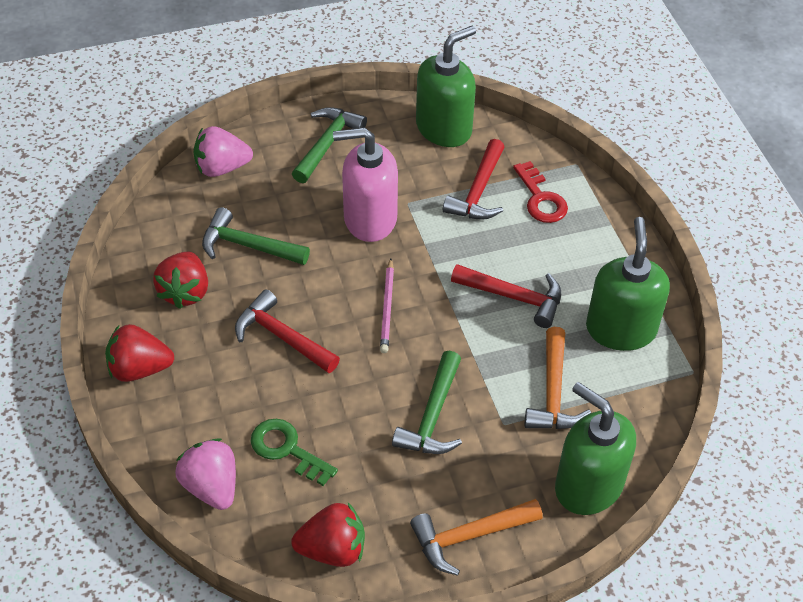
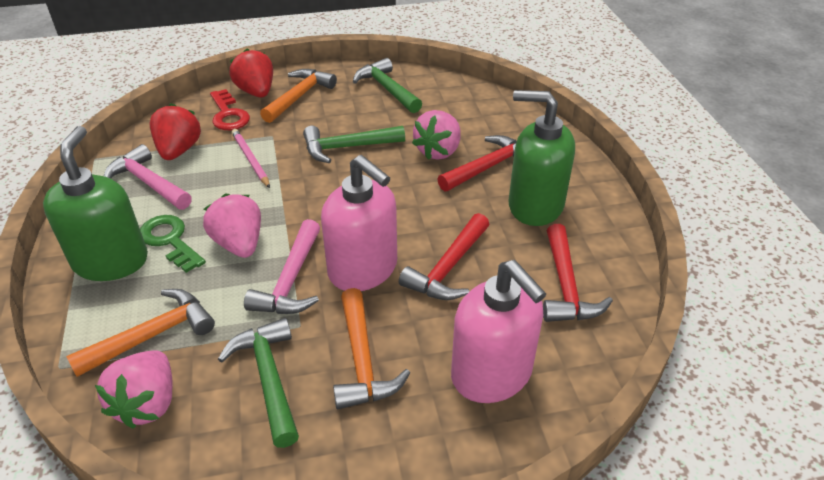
green soap dispenser: 3 -> 2
orange hammer: 2 -> 3
pink hammer: 0 -> 2
pink soap dispenser: 1 -> 2
pink strawberry: 2 -> 3
red strawberry: 3 -> 2

